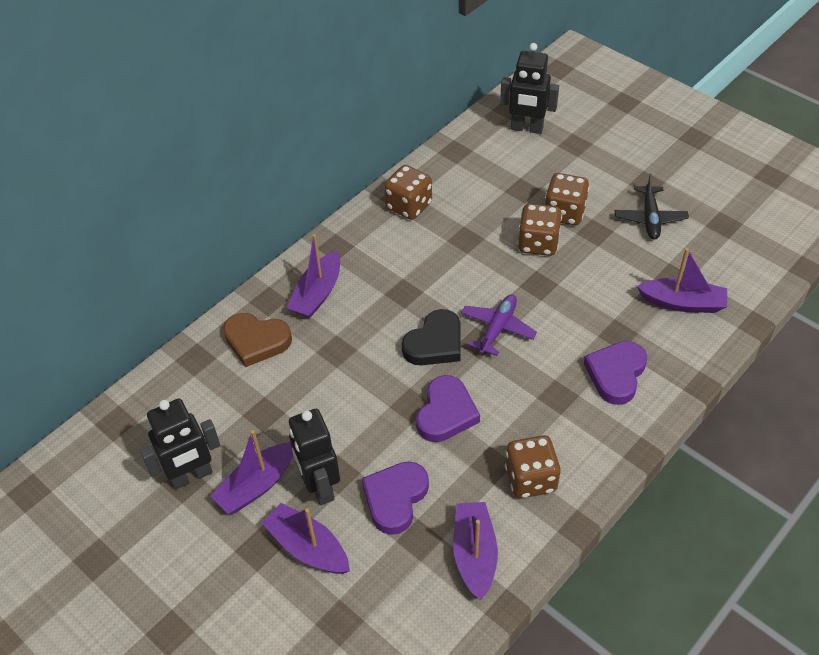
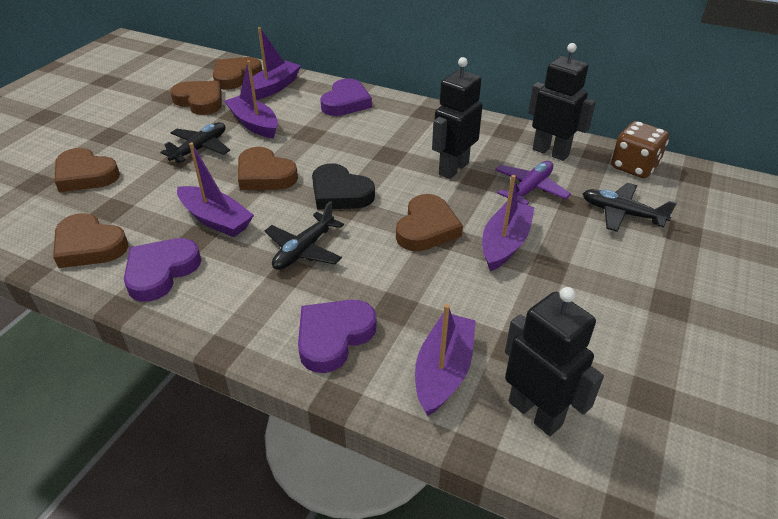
black plane: 1 -> 3
brown dice: 4 -> 1
brown heart: 1 -> 6

